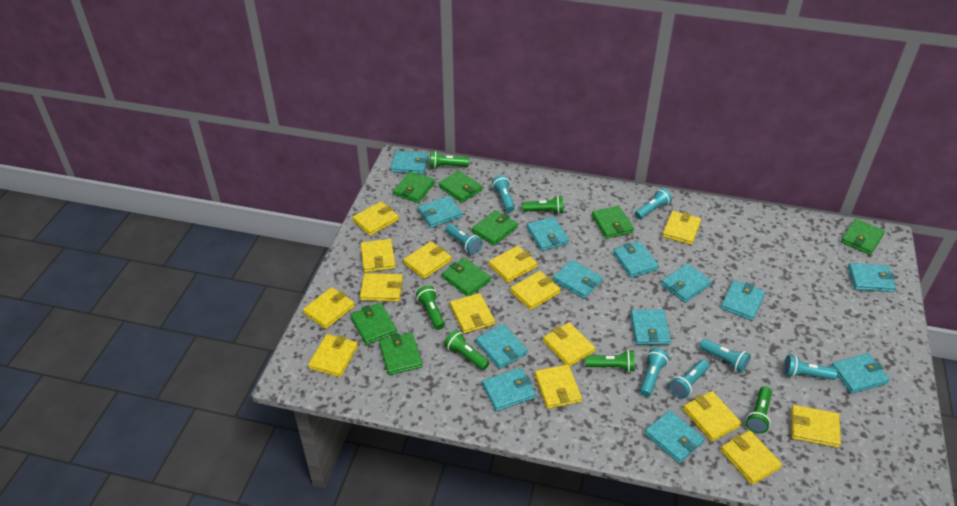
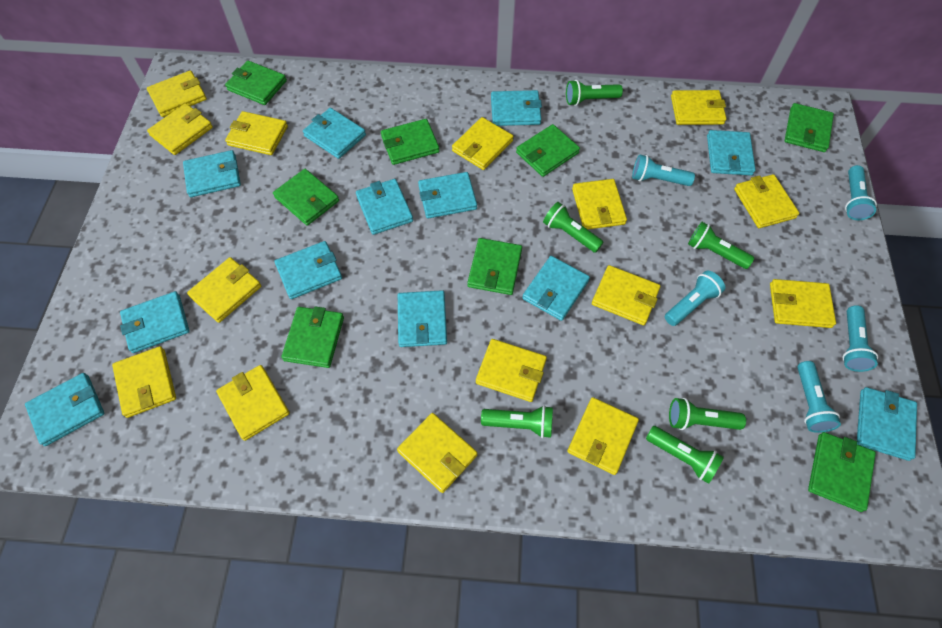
turquoise flashlight: 7 -> 5
turquoise wallet: 13 -> 12

